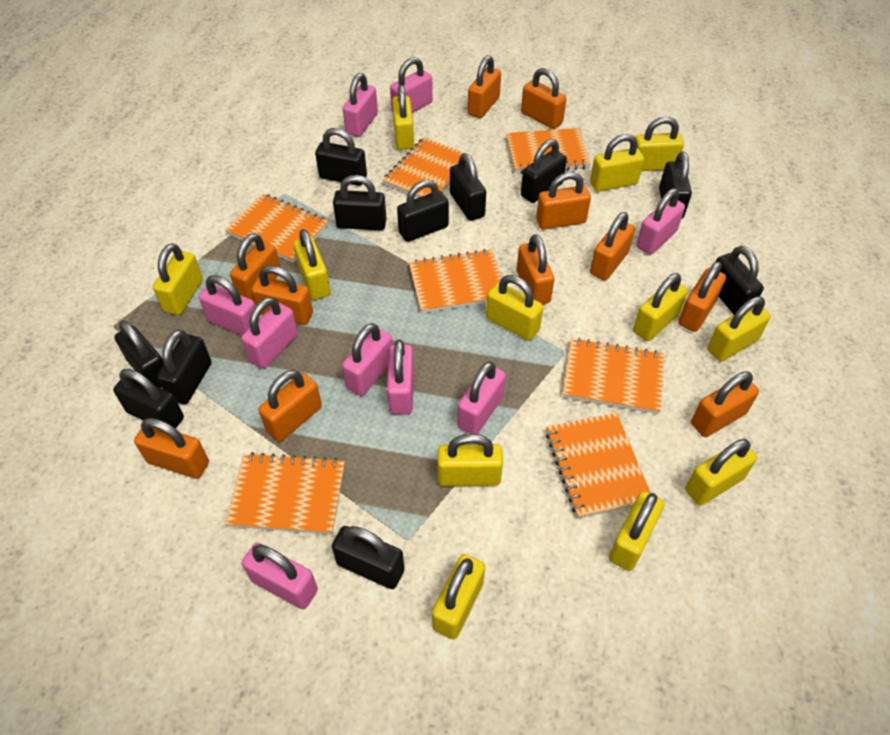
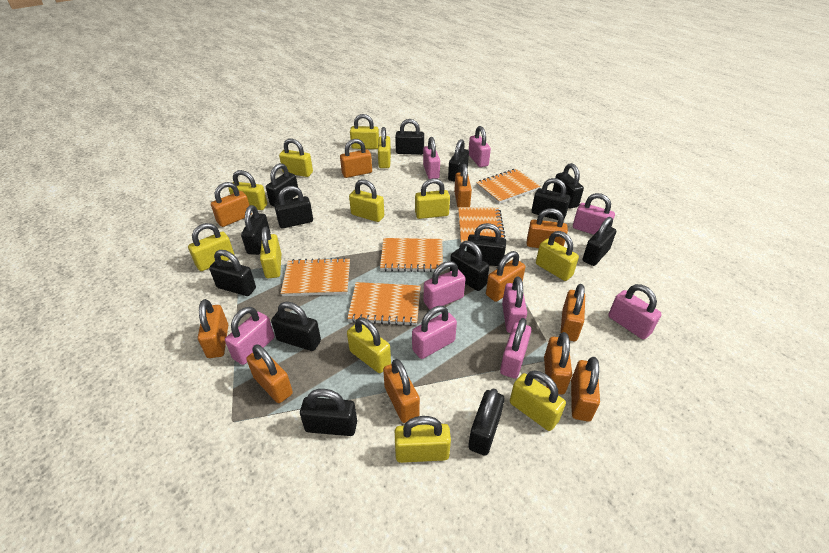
black padlock: 11 -> 14
orange notebook: 7 -> 5

